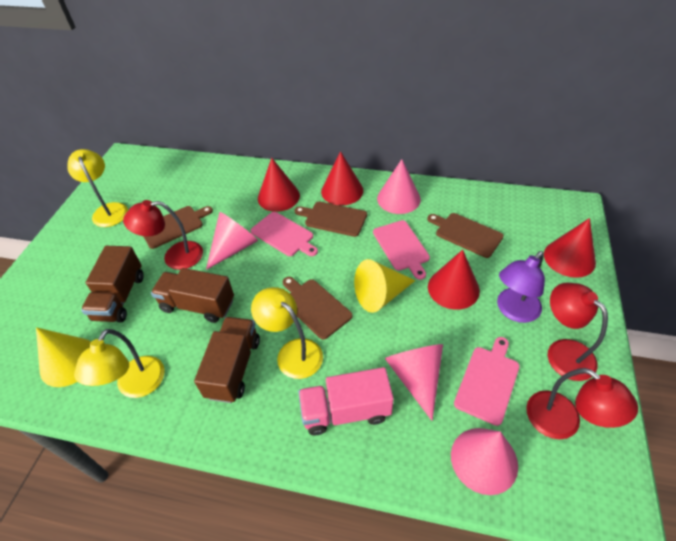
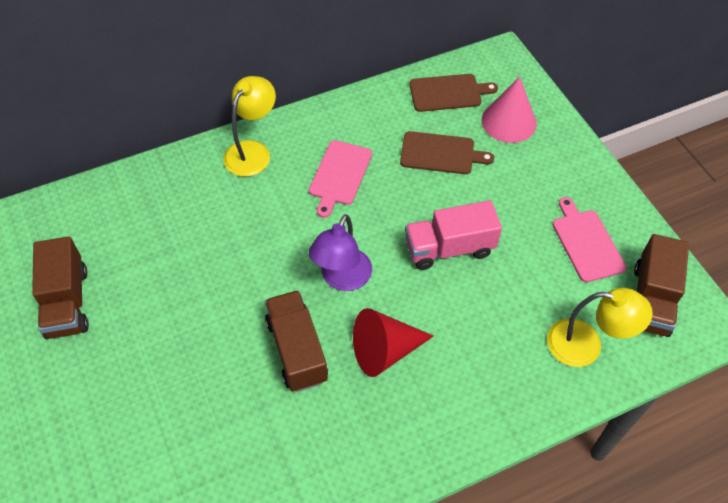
brown cutting board: 4 -> 2
pink cone: 4 -> 1
pink cutting board: 3 -> 2
red cone: 4 -> 1
red lamp: 3 -> 0
yellow cone: 2 -> 0
yellow lamp: 3 -> 2

